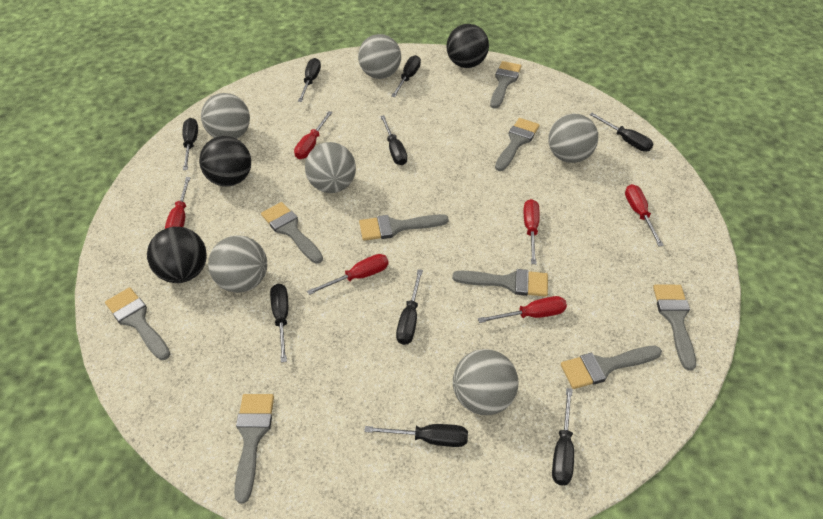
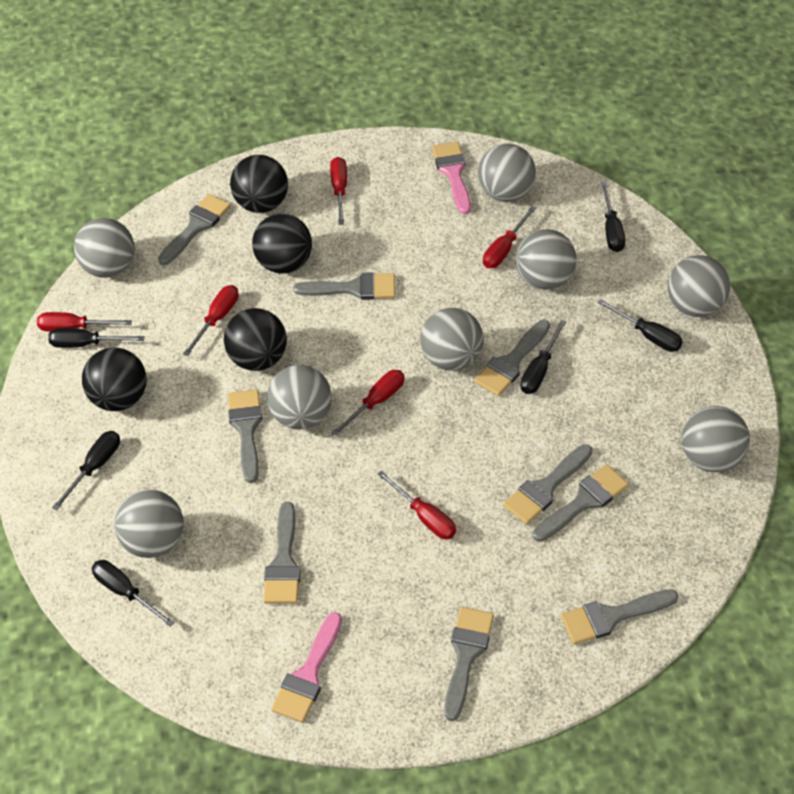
black ball: 3 -> 4
black screwdriver: 9 -> 6
grey ball: 6 -> 8
pink brush: 0 -> 2

